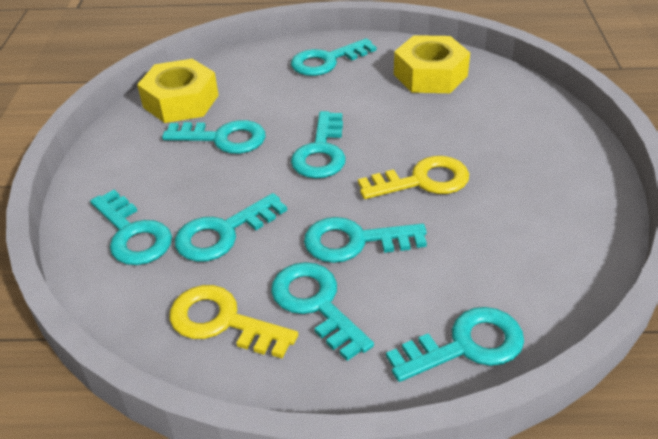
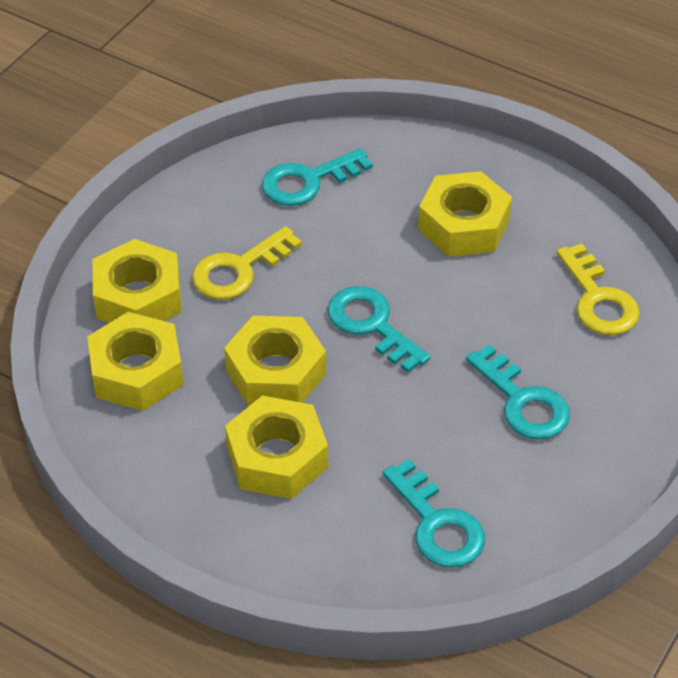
turquoise key: 8 -> 4
yellow nut: 2 -> 5

